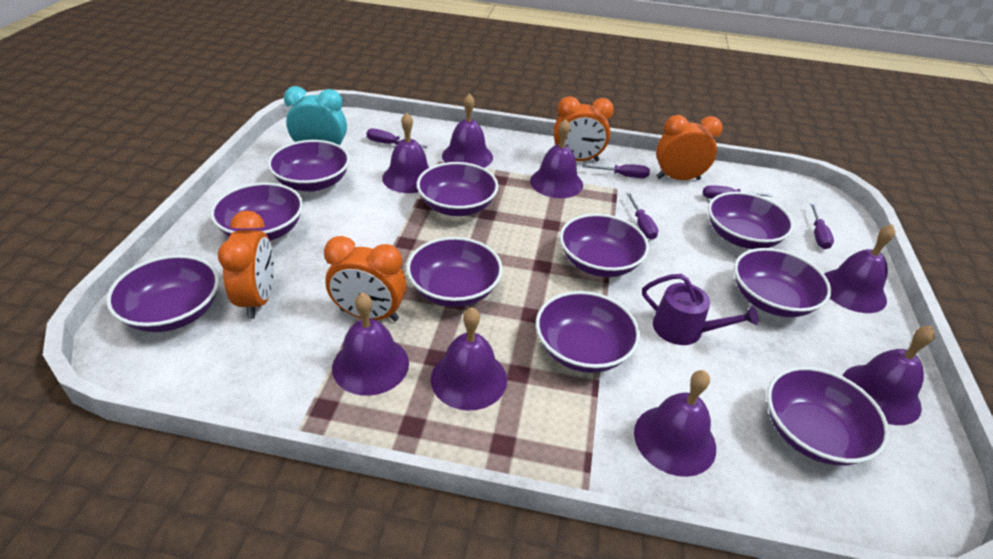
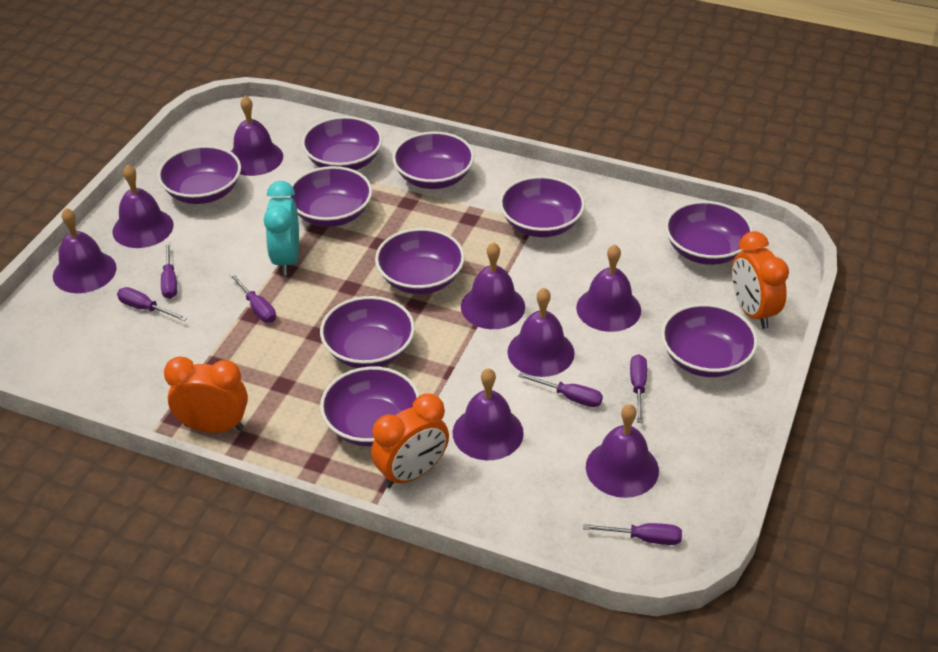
orange clock: 4 -> 3
purple screwdriver: 5 -> 6
purple watering can: 1 -> 0

